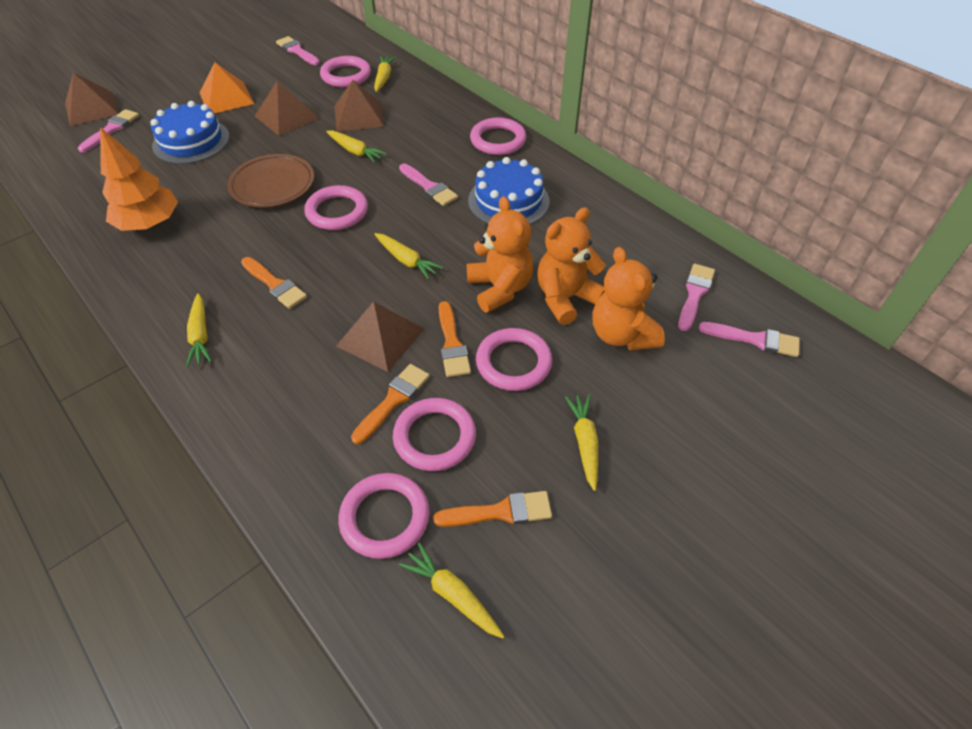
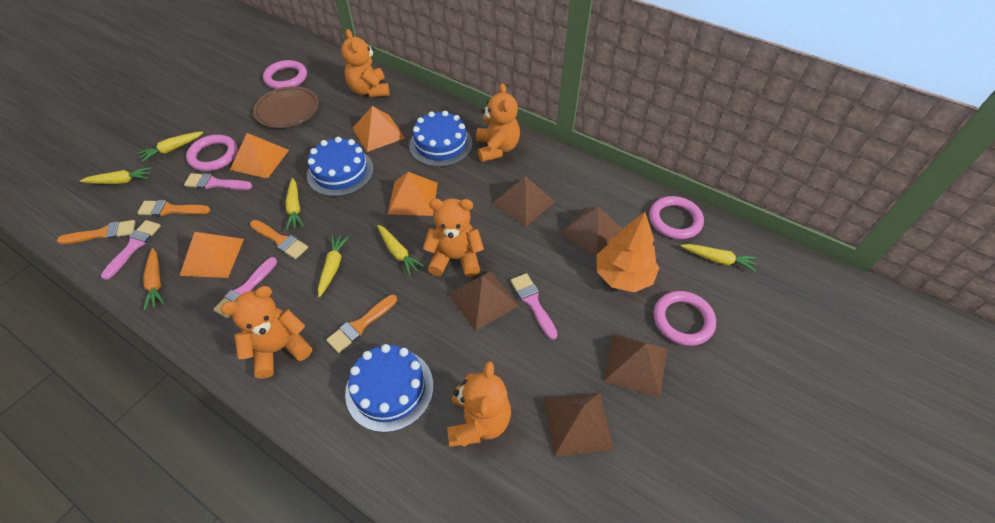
blue cake: 2 -> 3
brown pyramid: 4 -> 5
orange carrot: 0 -> 1
orange pyramid: 1 -> 4
orange teddy bear: 3 -> 5
pink brush: 5 -> 4
pink ring: 6 -> 4

